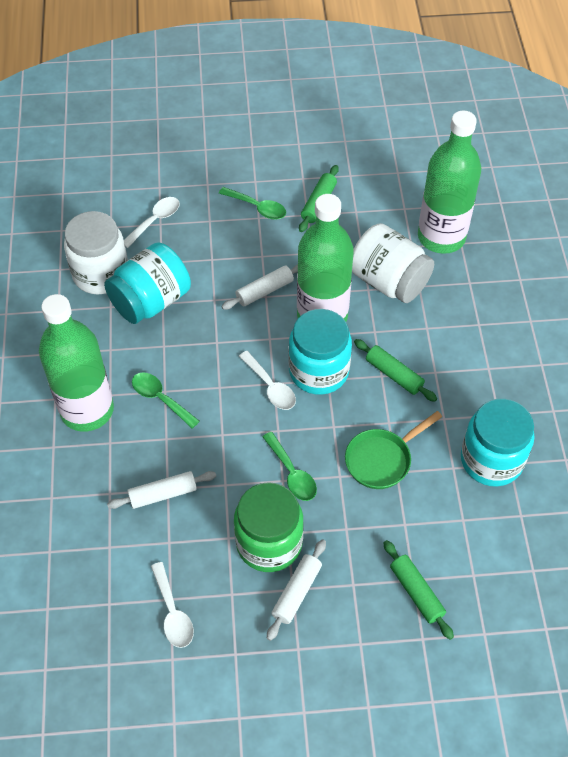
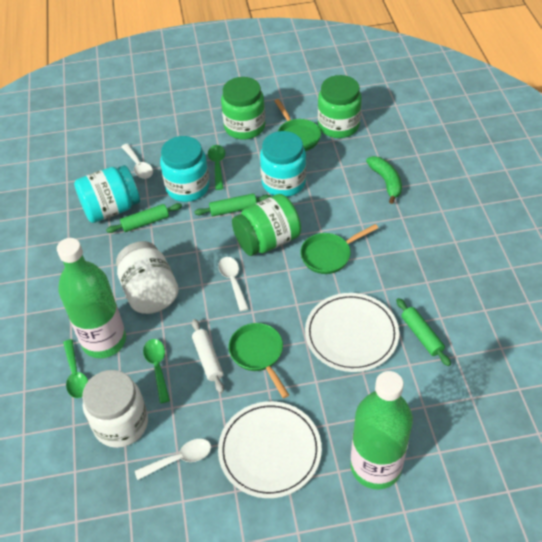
green banana: 0 -> 1
green bottle: 3 -> 2
green jar: 1 -> 3
green pan: 1 -> 3
white plate: 0 -> 2
white rolling pin: 3 -> 1

